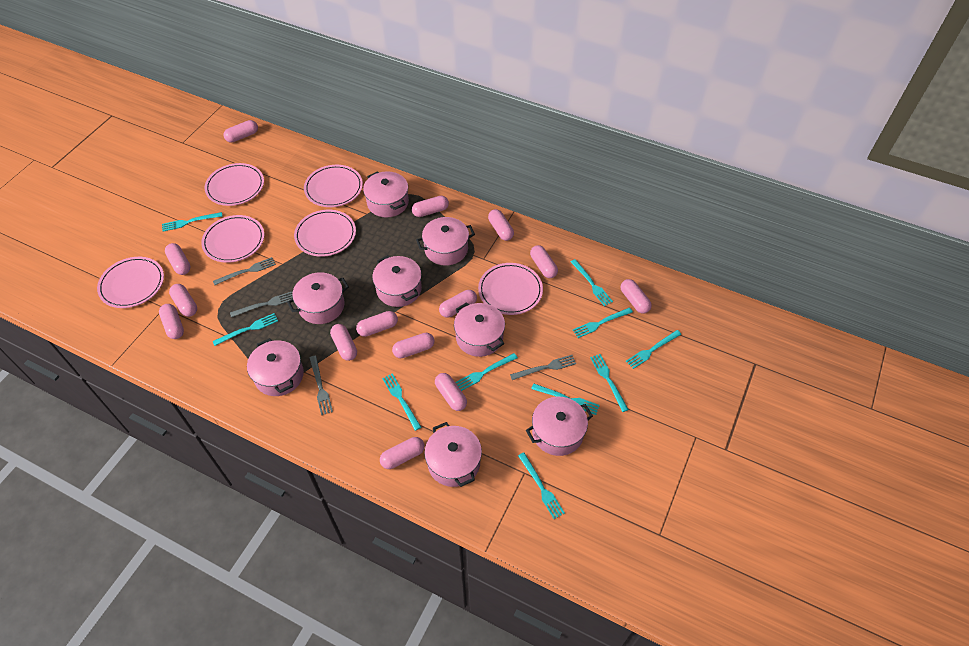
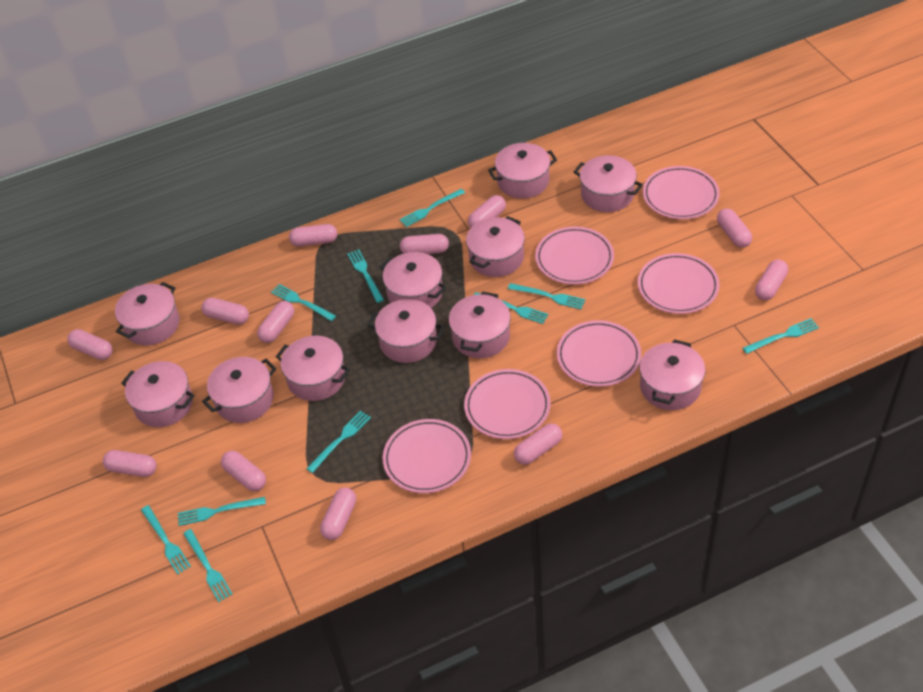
grey fork: 4 -> 0
pink capsule: 14 -> 12
pink pot: 8 -> 11

